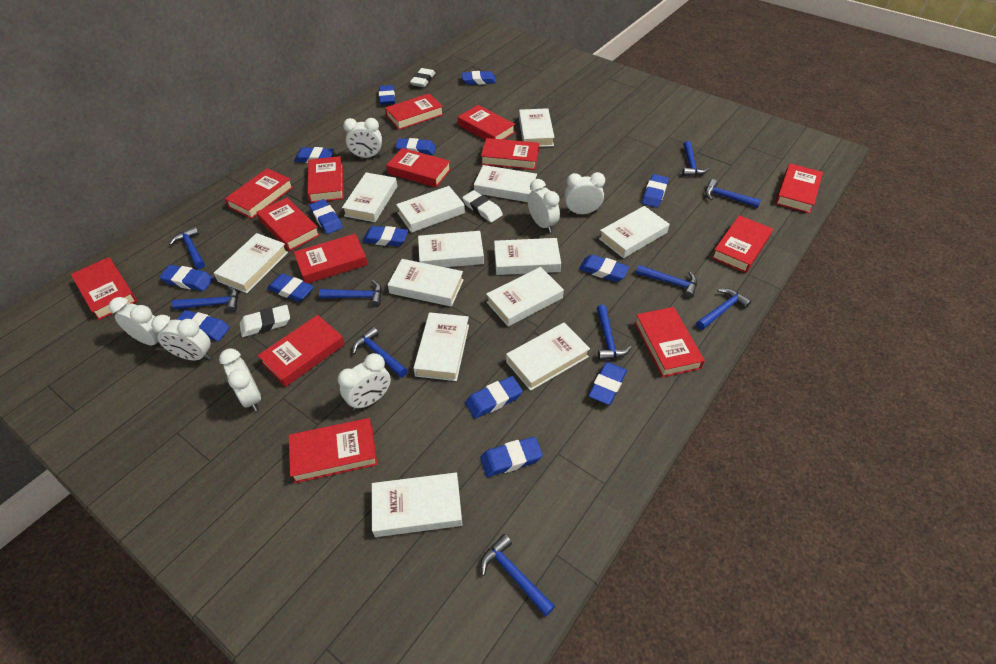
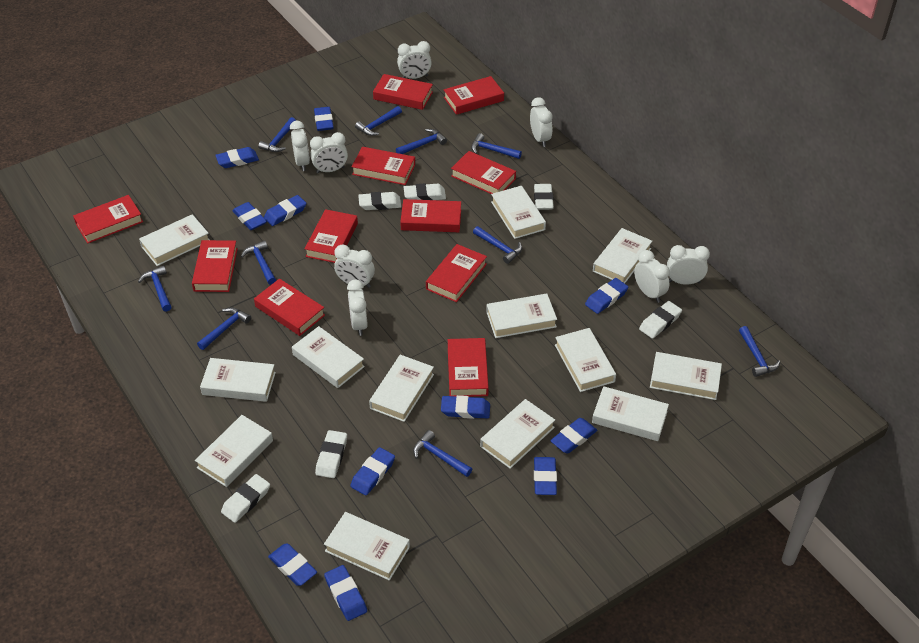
blue eraser: 14 -> 11
red book: 14 -> 11
white clock: 7 -> 8
white eraser: 3 -> 6

